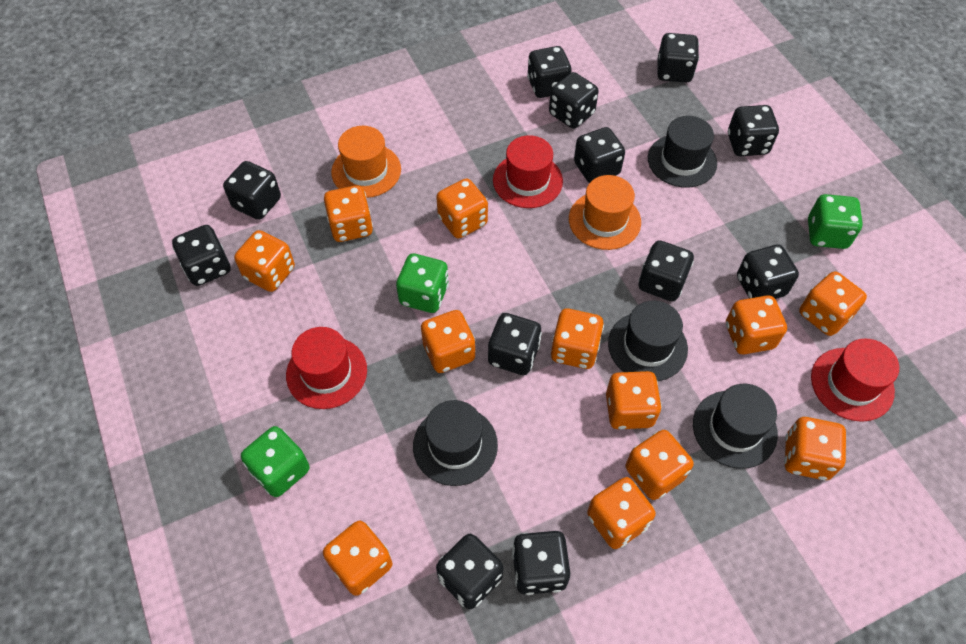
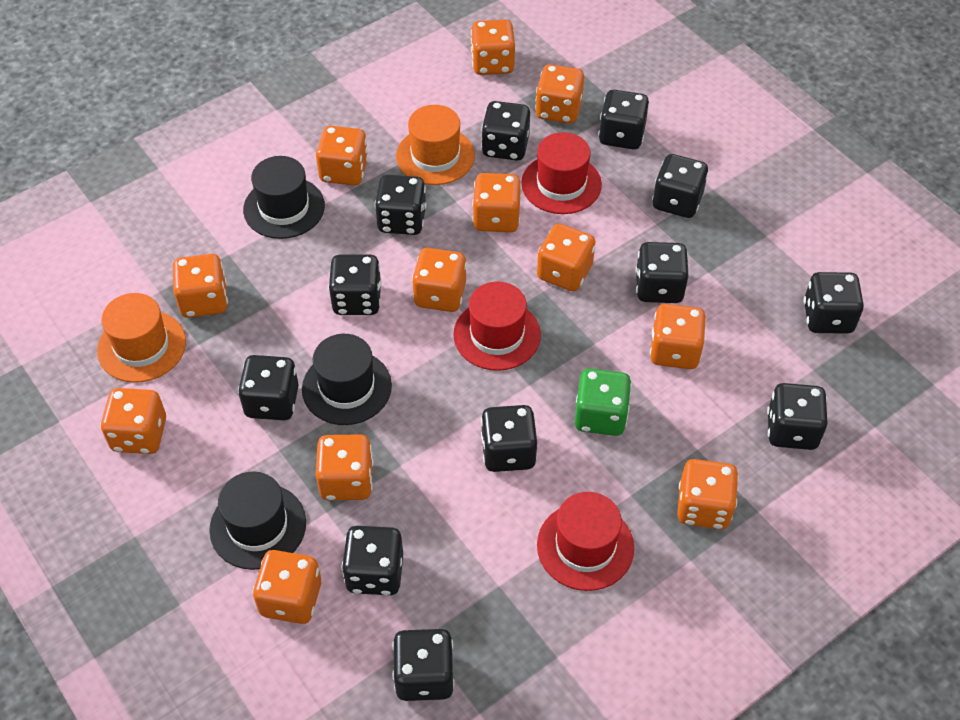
black hat: 4 -> 3
green dice: 3 -> 1

